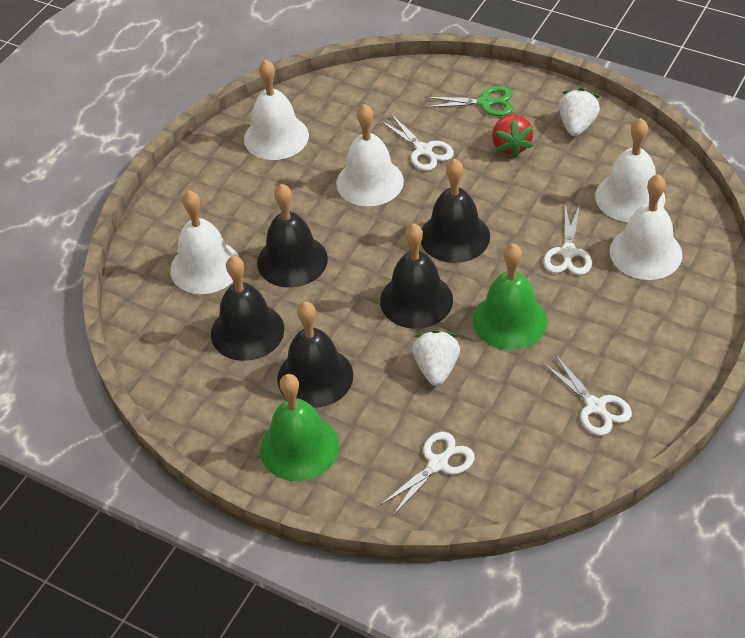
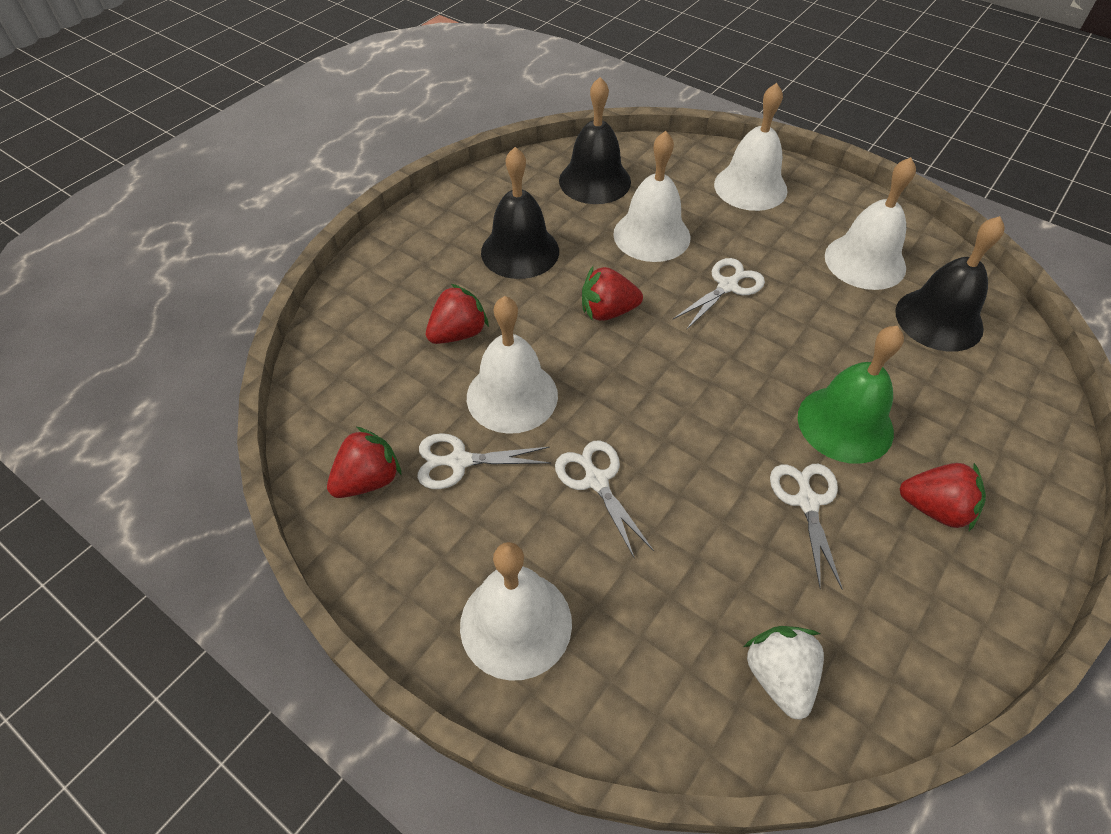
black bell: 5 -> 3
green bell: 2 -> 1
green scissors: 1 -> 0
red strawberry: 1 -> 4
white strawberry: 2 -> 1

